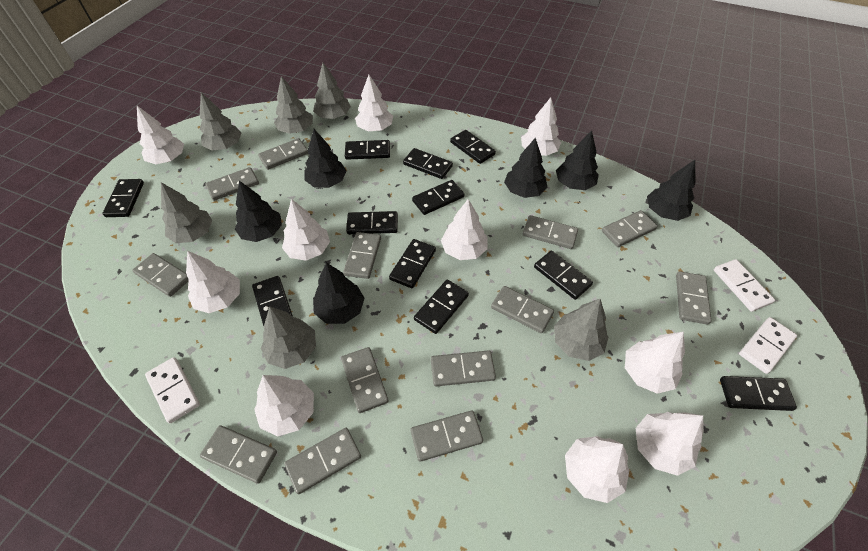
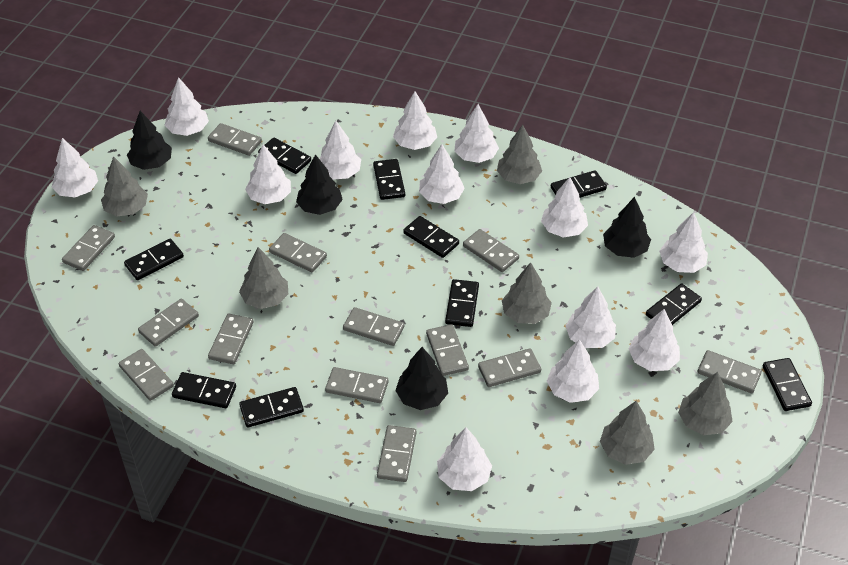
black domino: 11 -> 10
black tree: 6 -> 4
white domino: 3 -> 0
white tree: 10 -> 13

